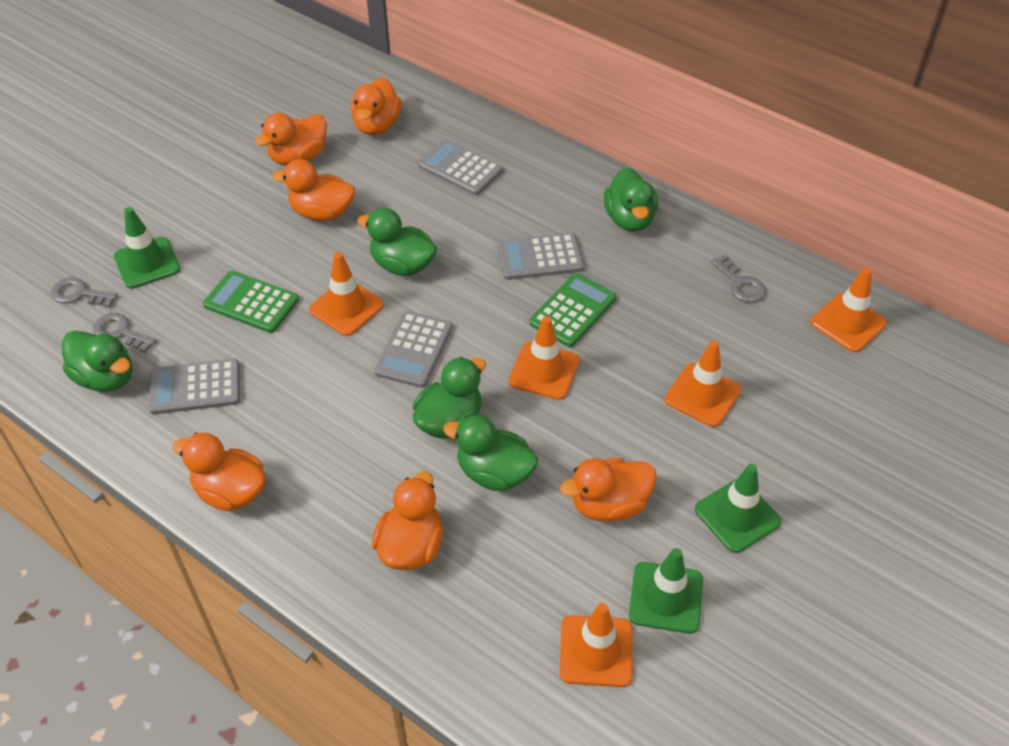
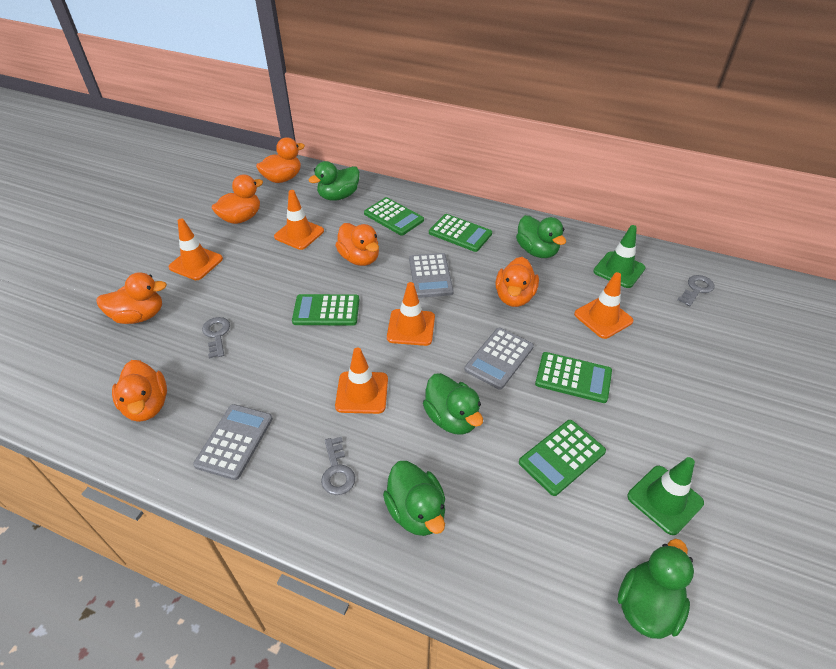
green calculator: 2 -> 5
green traffic cone: 3 -> 2
grey calculator: 4 -> 3

